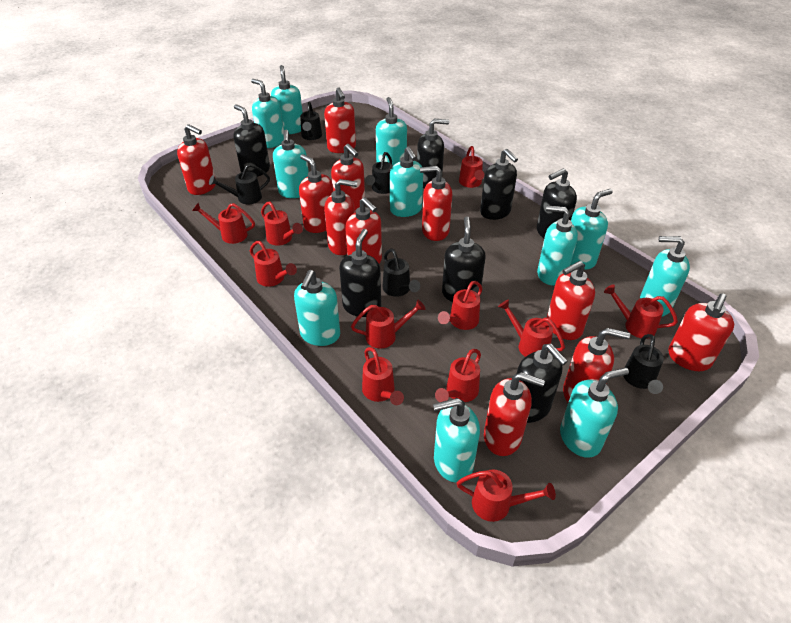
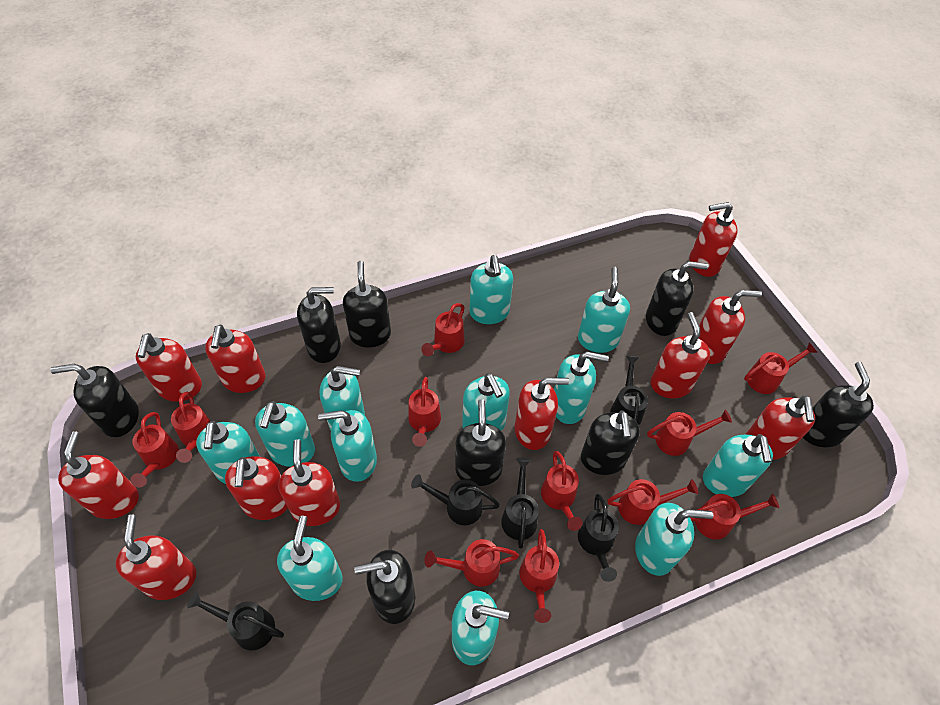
black soap dispenser: 7 -> 8
turquoise soap dispenser: 11 -> 12

